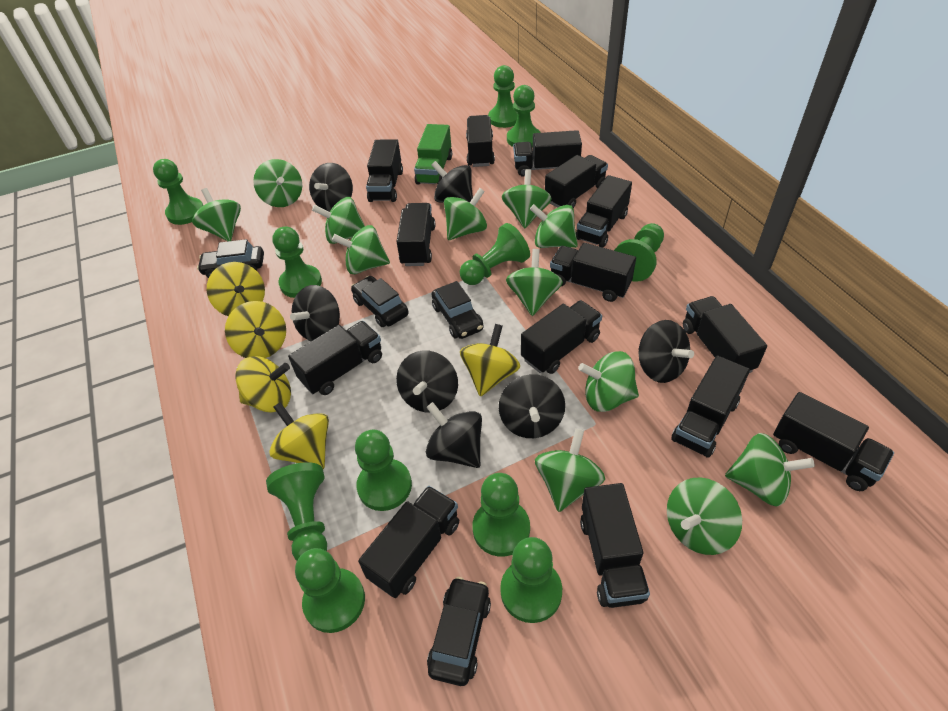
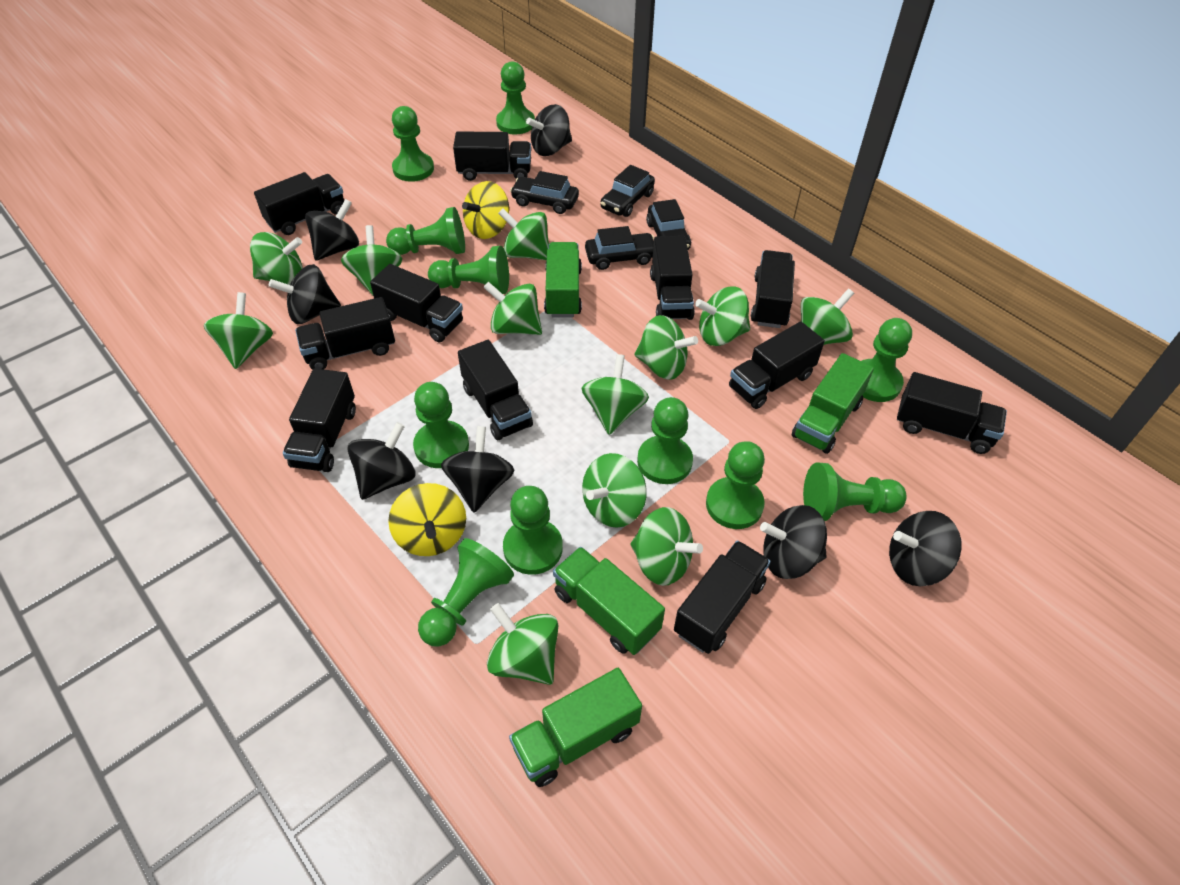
black truck: 14 -> 11
green truck: 1 -> 4
yellow spinning top: 5 -> 2

